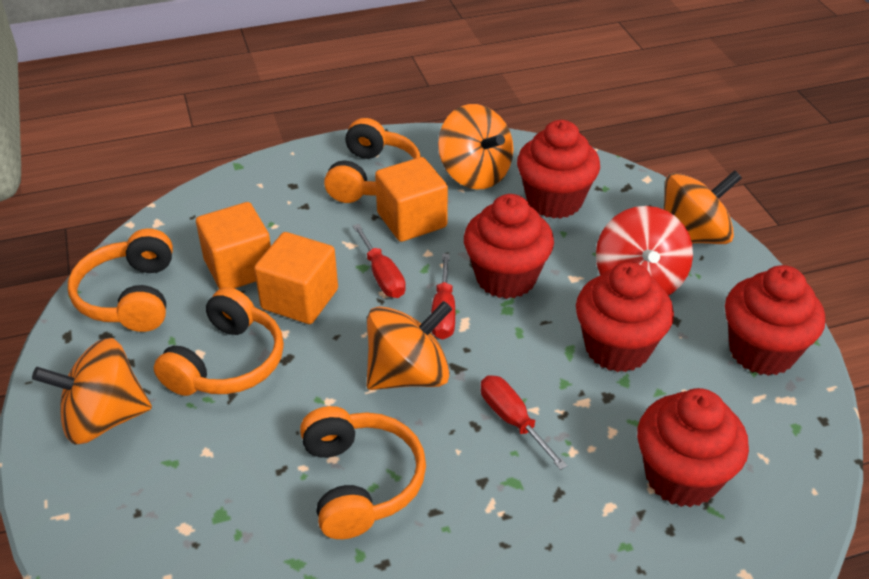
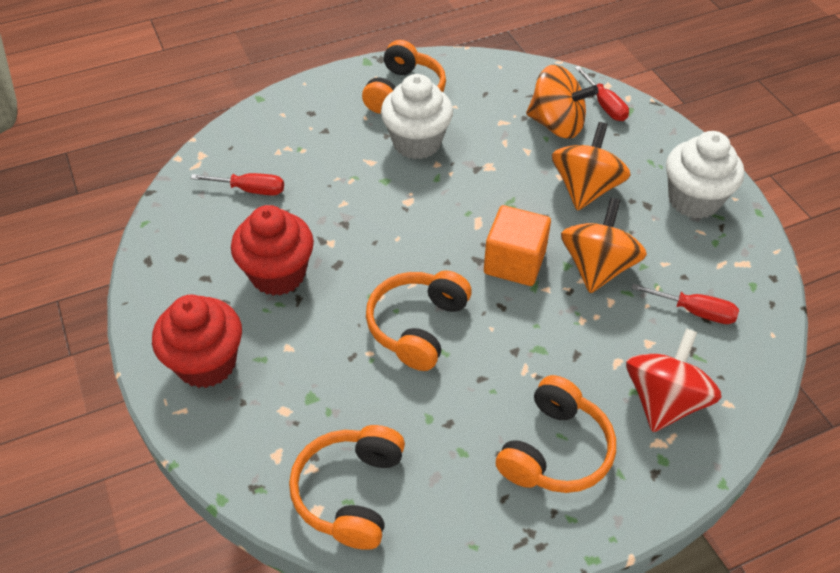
orange cube: 3 -> 1
orange spinning top: 4 -> 3
red cupcake: 5 -> 2
white cupcake: 0 -> 2

